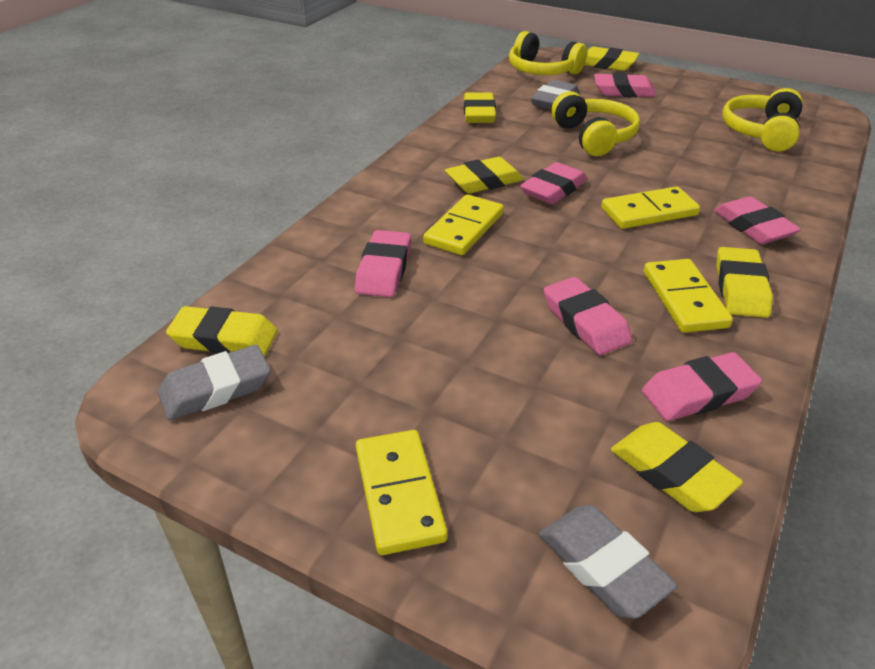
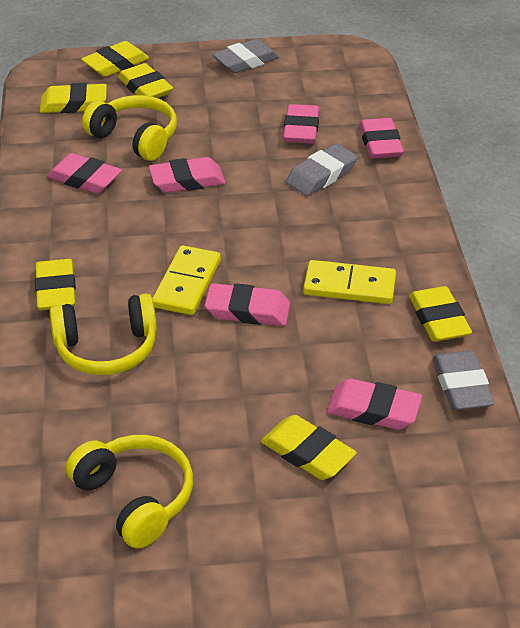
yellow domino: 4 -> 2

